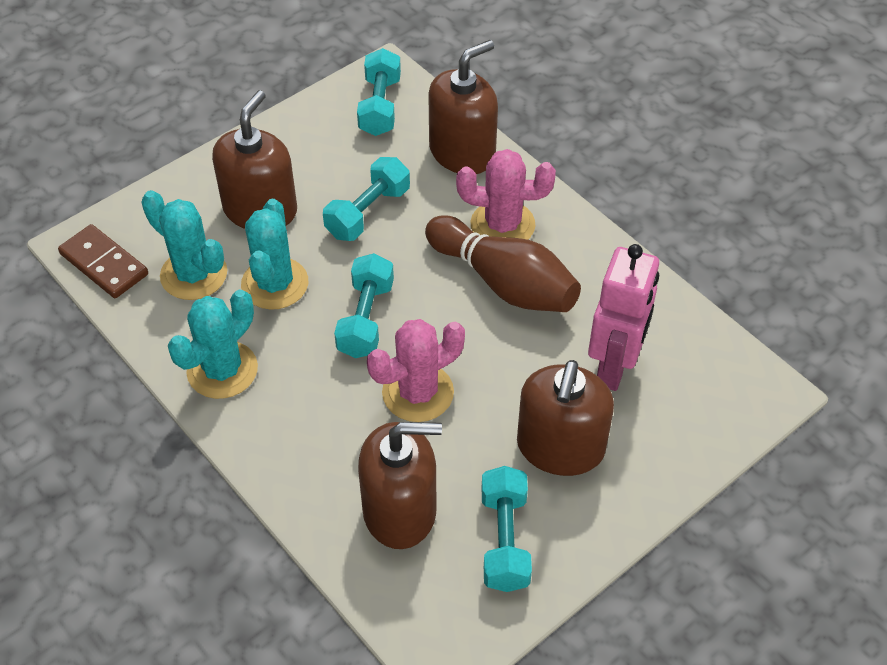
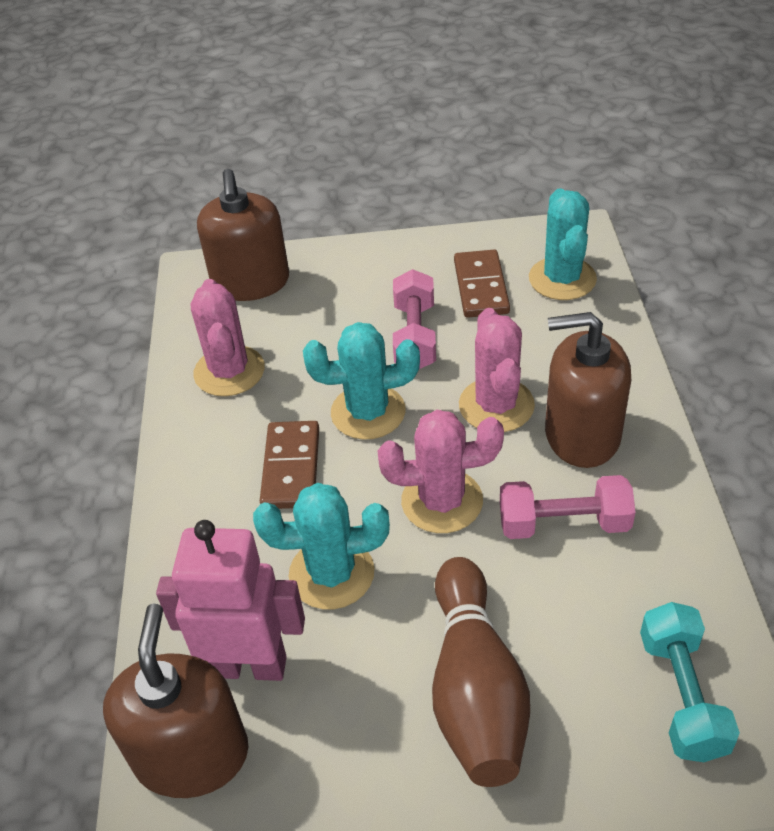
brown domino: 1 -> 2
brown soap dispenser: 4 -> 3
pink cactus: 2 -> 3
pink dumbbell: 0 -> 2
turquoise dumbbell: 4 -> 1

